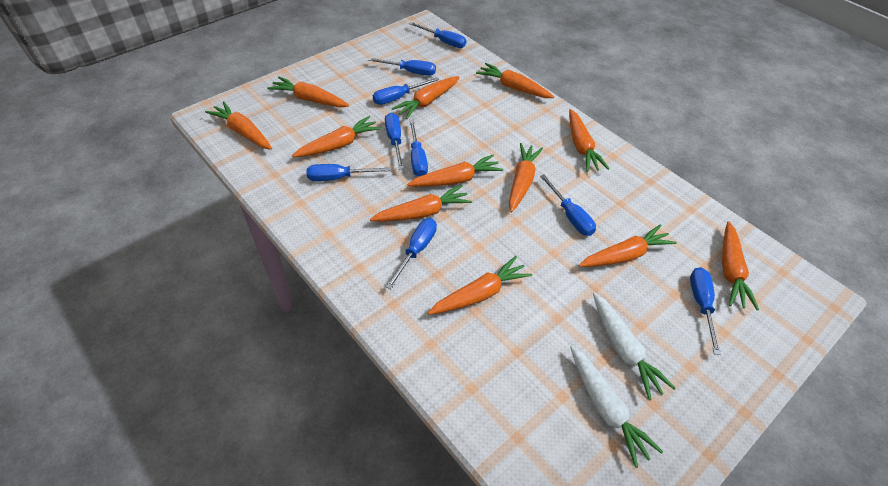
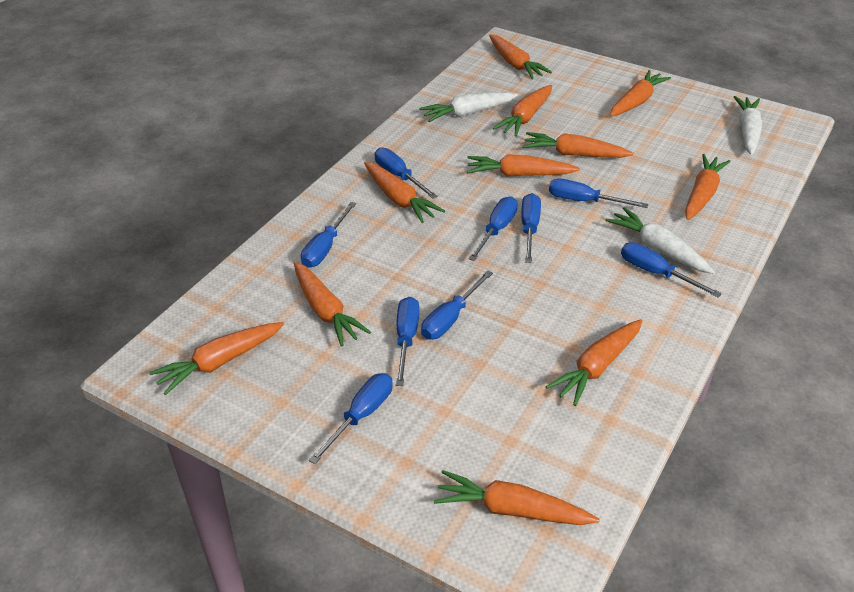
orange carrot: 12 -> 11
white carrot: 2 -> 3

